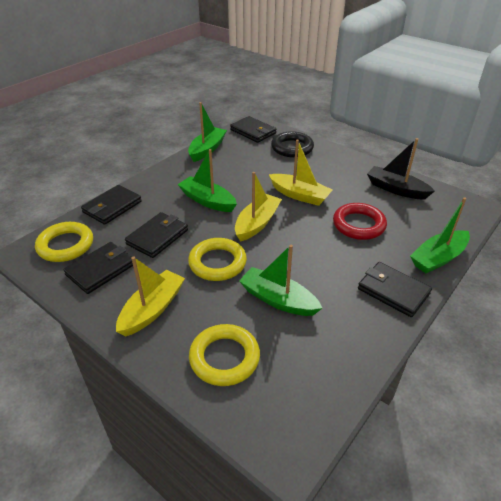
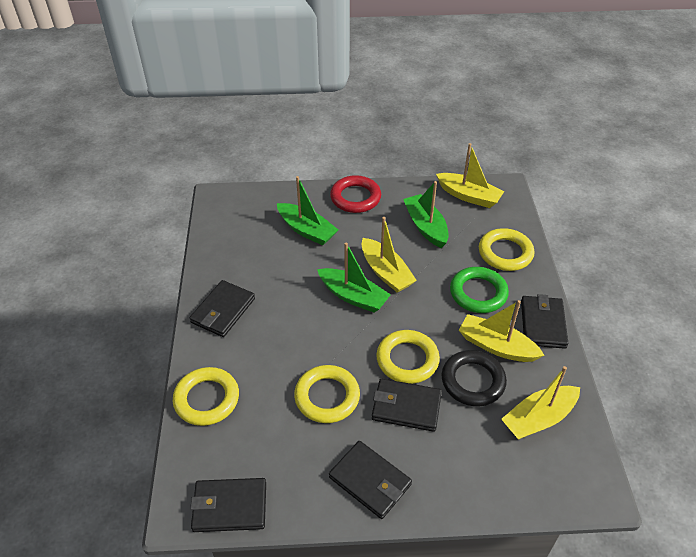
black boat: 1 -> 0
green boat: 4 -> 3
green ring: 0 -> 1
yellow boat: 3 -> 4
yellow ring: 3 -> 4

